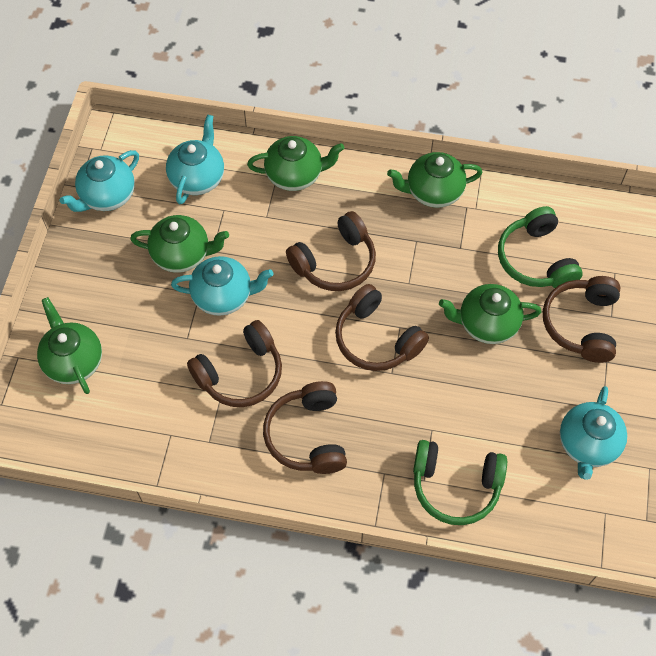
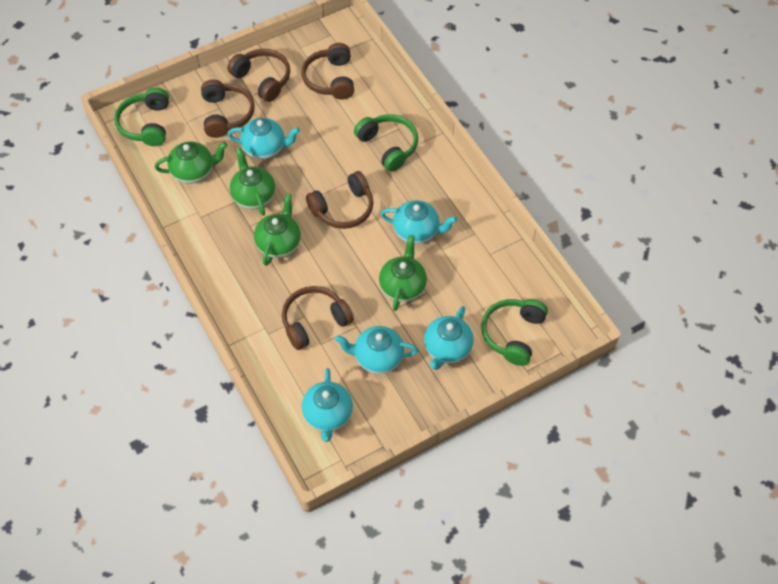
green headphones: 2 -> 3
green teapot: 5 -> 4
turquoise teapot: 4 -> 5

